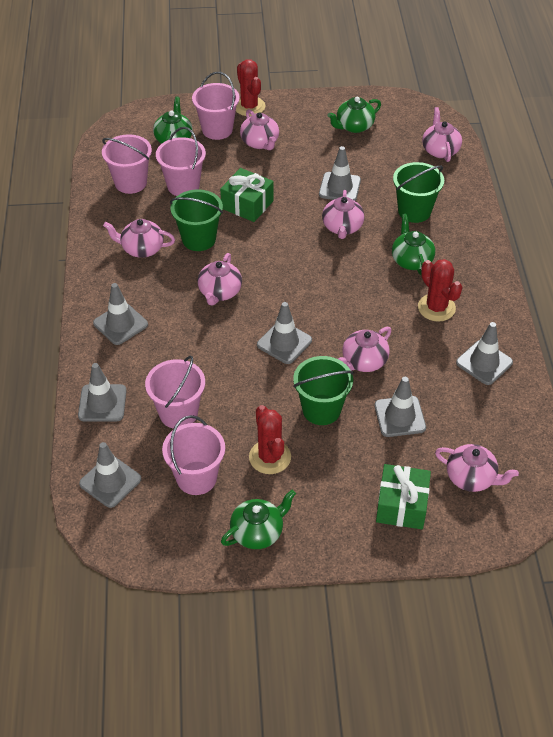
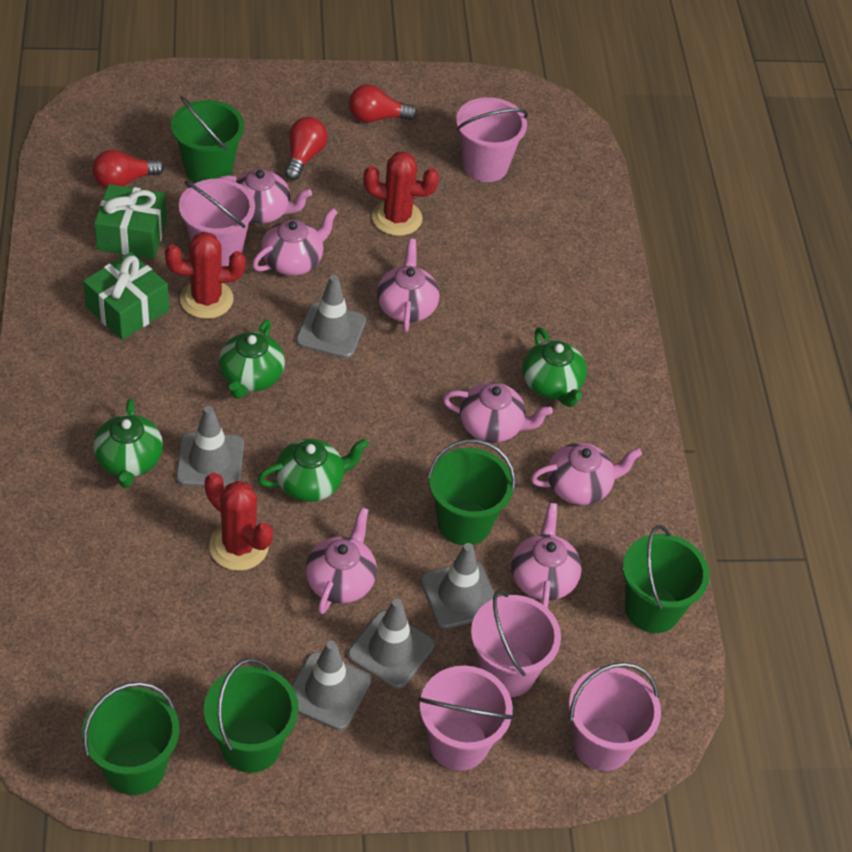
green bucket: 3 -> 5
grey traffic cone: 7 -> 5
red light bulb: 0 -> 3

